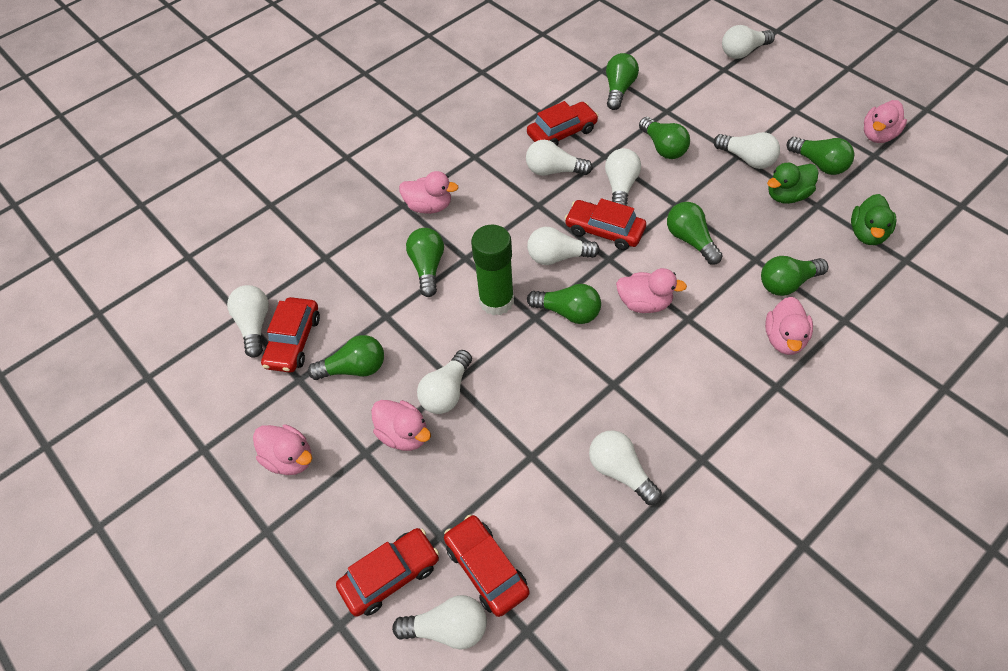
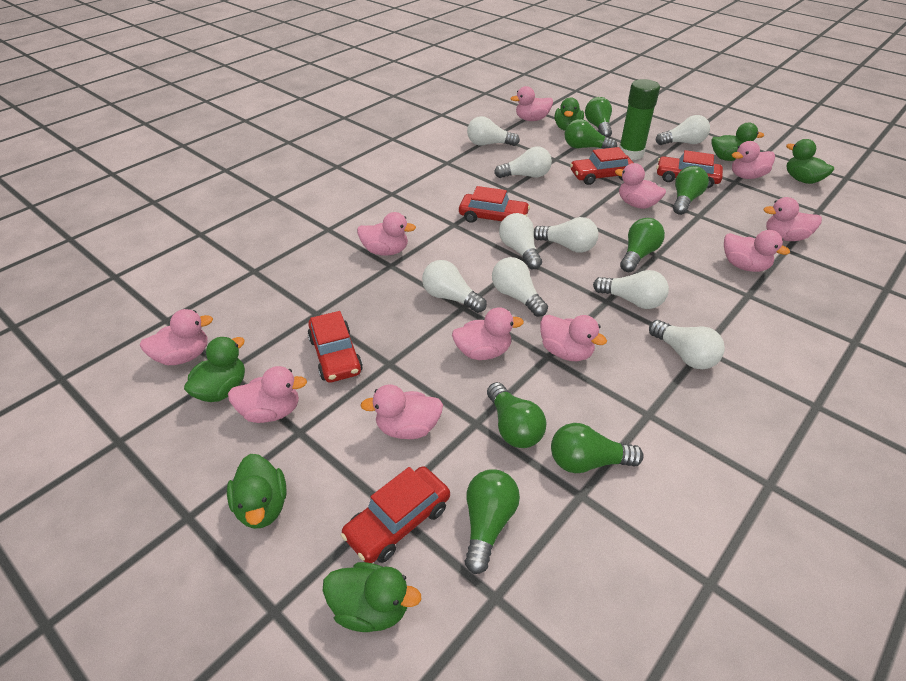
green duck: 2 -> 6
green light bulb: 8 -> 7
pink duck: 6 -> 11

